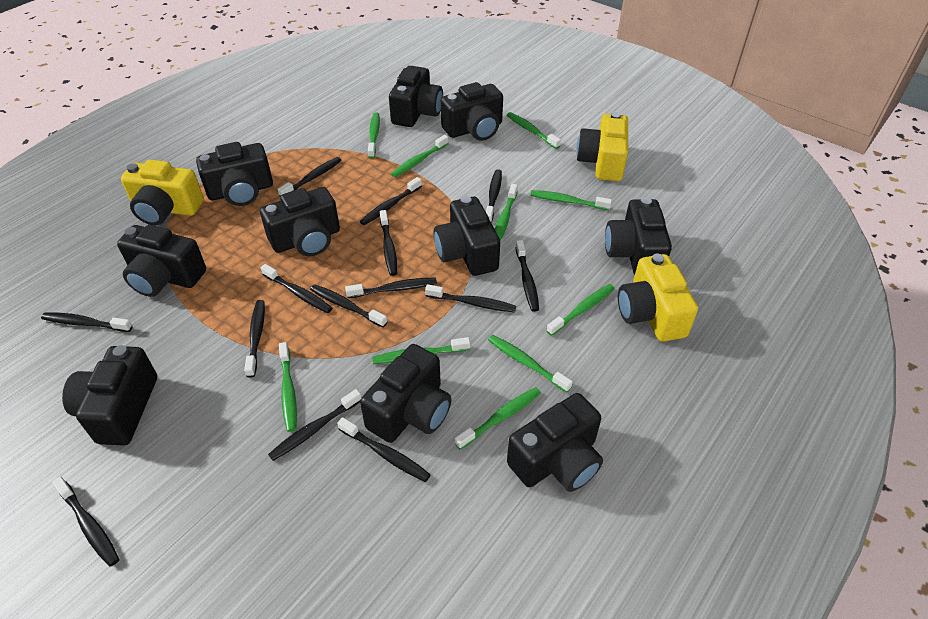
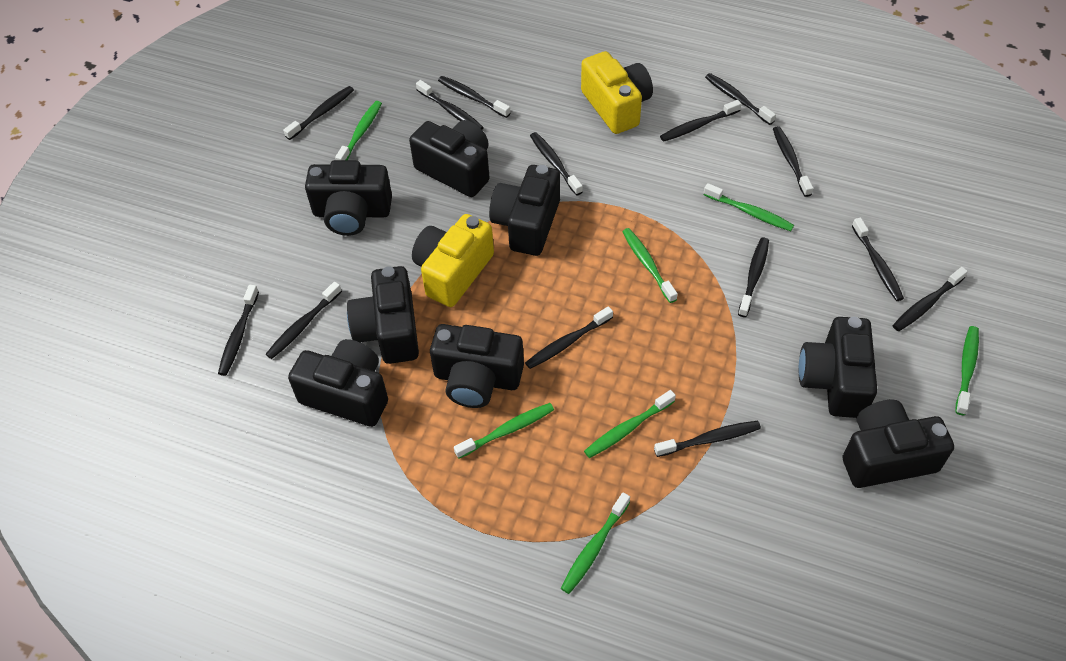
black camera: 10 -> 8
green toothbrush: 10 -> 7
yellow camera: 3 -> 2

